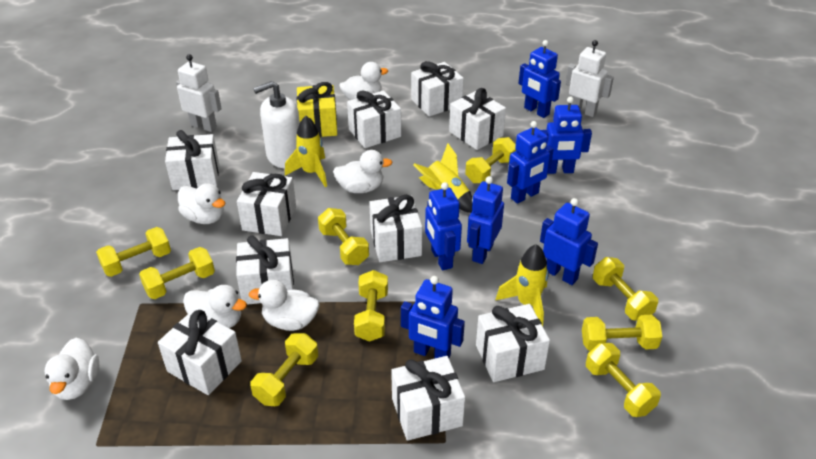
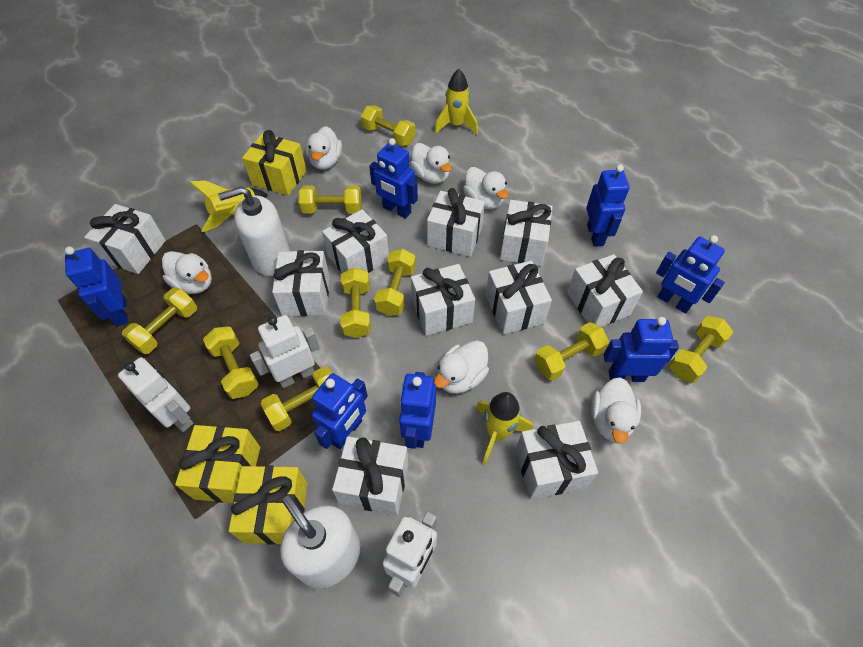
white robot: 2 -> 3
white soap dispenser: 1 -> 2
yellow gift: 1 -> 3

